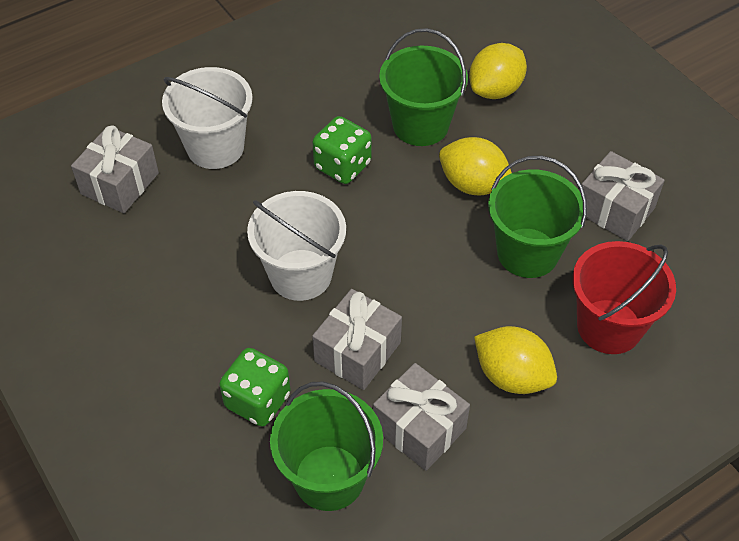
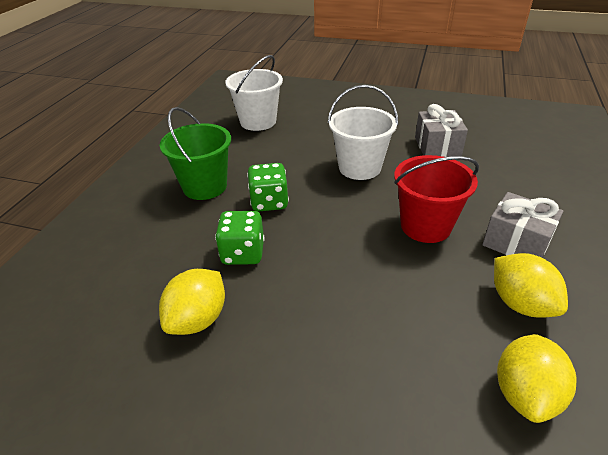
green bucket: 3 -> 1
grey gift: 4 -> 2

